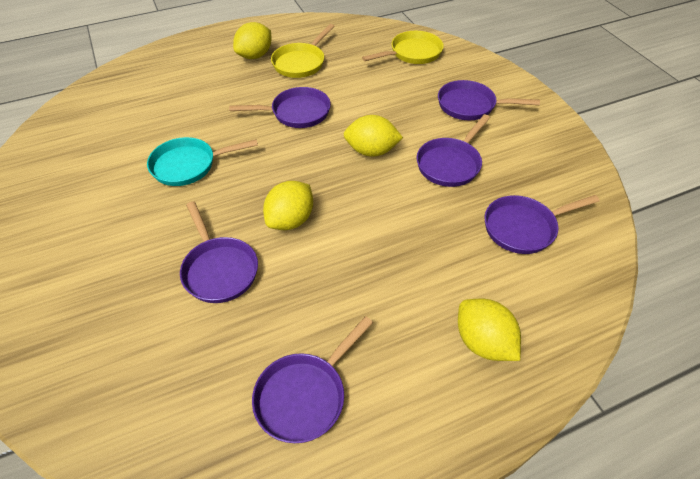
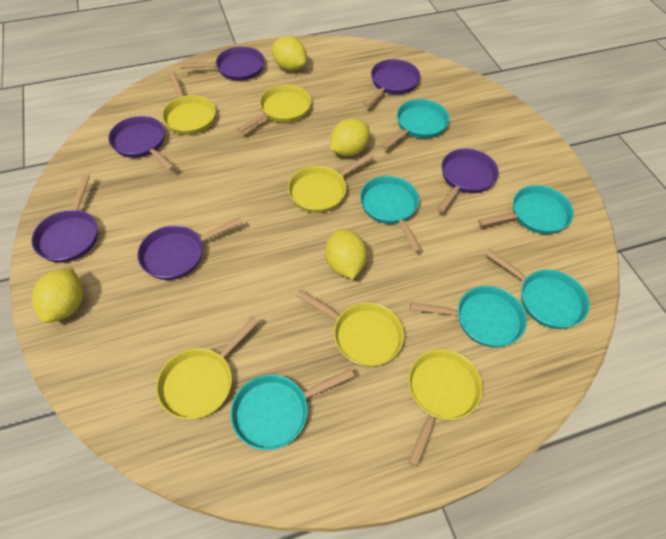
turquoise pan: 1 -> 6
yellow pan: 2 -> 6

